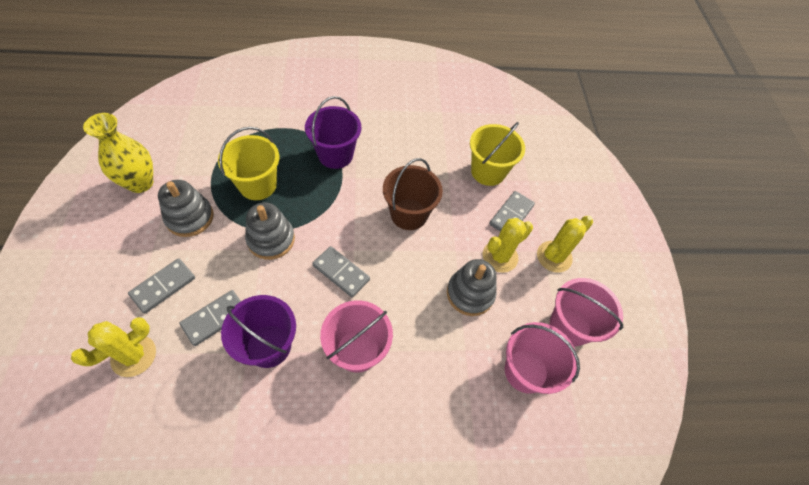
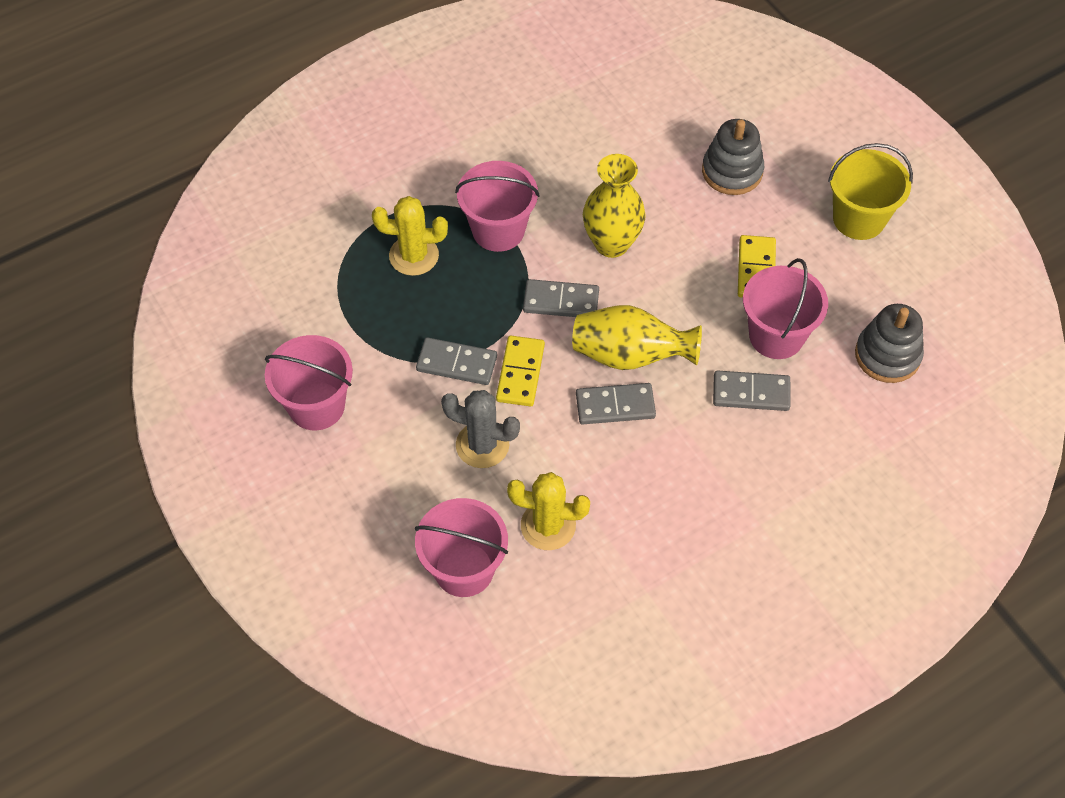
brown bucket: 1 -> 0
grey cactus: 0 -> 1
grey stacking toy: 3 -> 2
pink bucket: 3 -> 4
purple bucket: 2 -> 0
yellow bucket: 2 -> 1
yellow cactus: 3 -> 2
yellow domino: 0 -> 2
yellow vase: 1 -> 2

